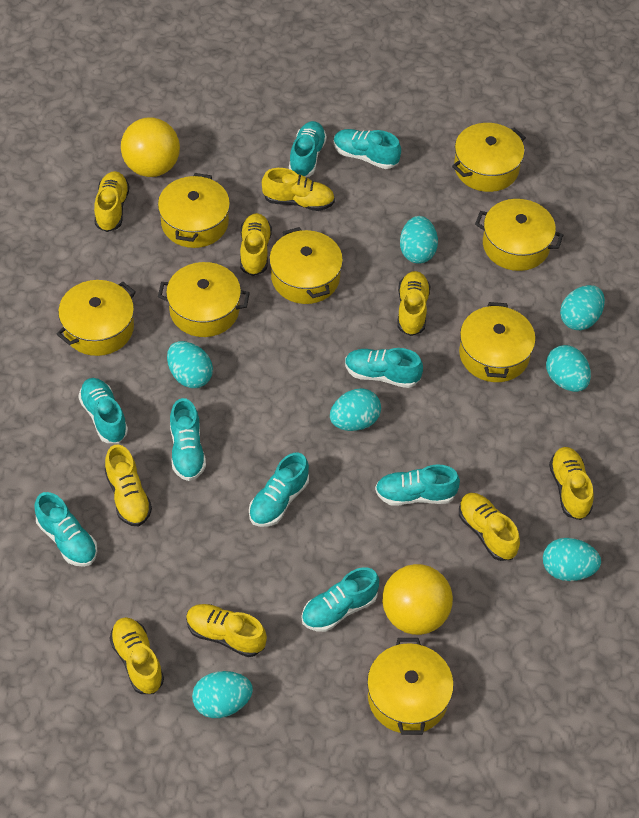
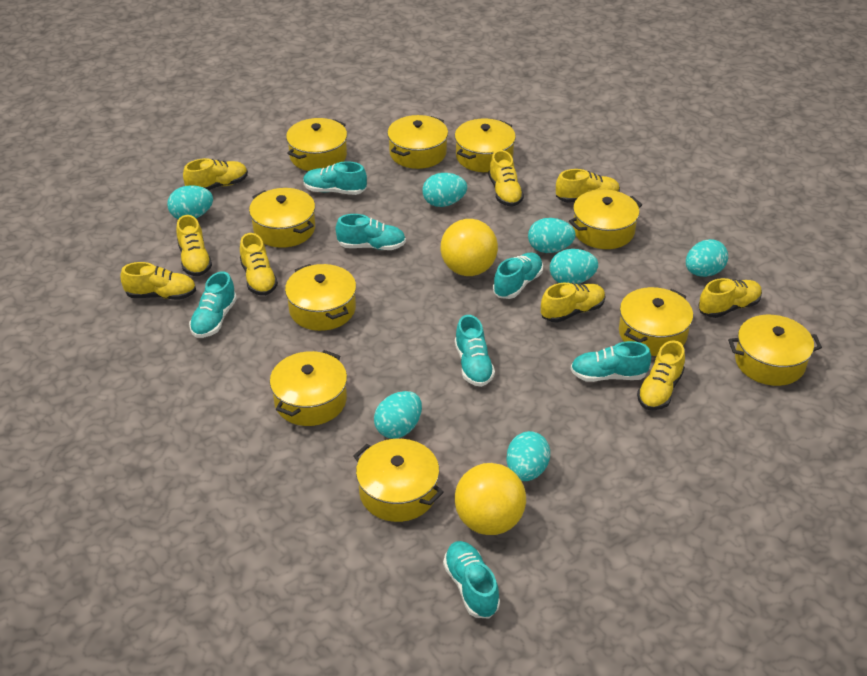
turquoise shoe: 9 -> 7
yellow pot: 8 -> 10

